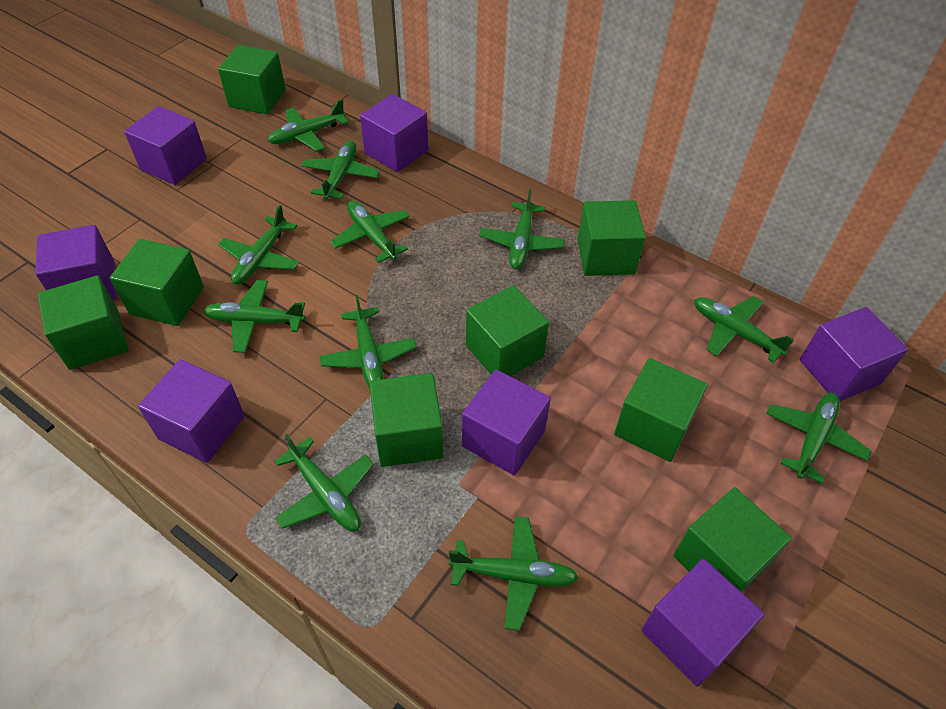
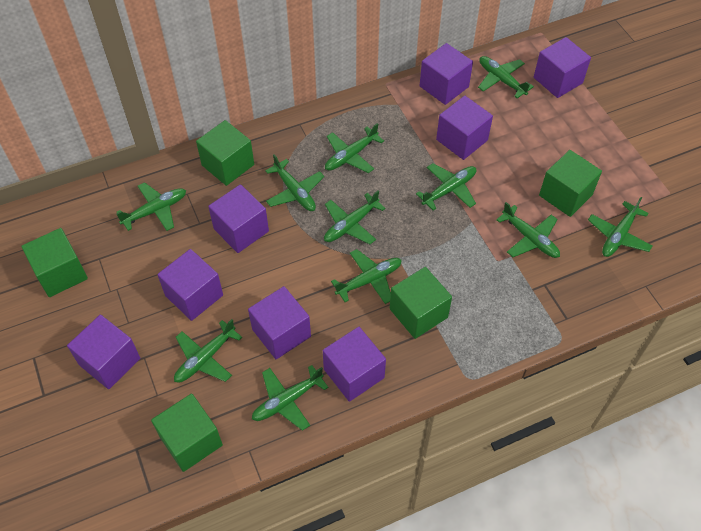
green cube: 8 -> 5
purple cube: 7 -> 8

